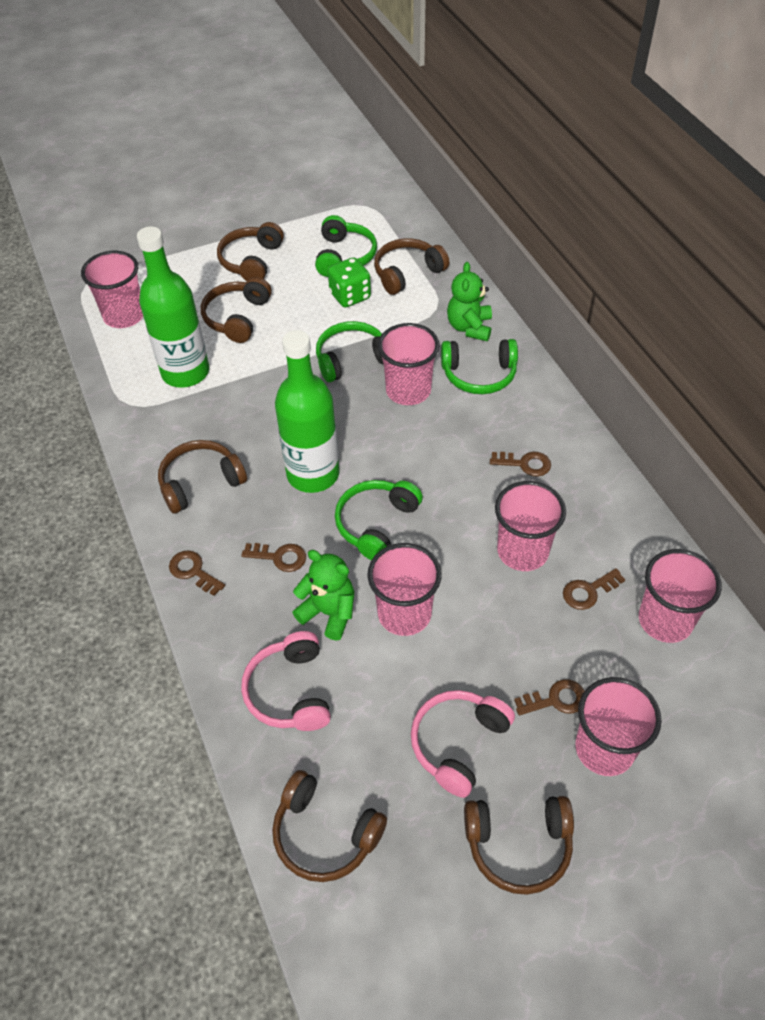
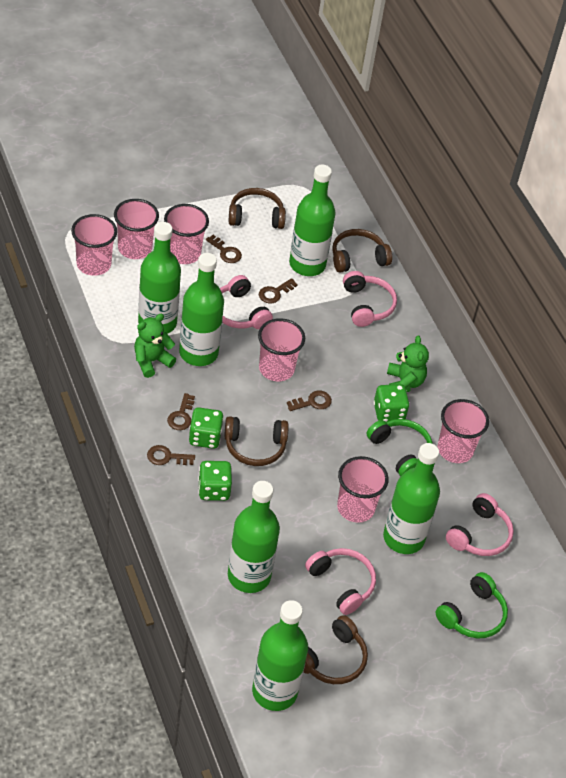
brown headphones: 6 -> 4
green bottle: 2 -> 6
green dice: 1 -> 3
green headphones: 4 -> 2
pink headphones: 2 -> 4

